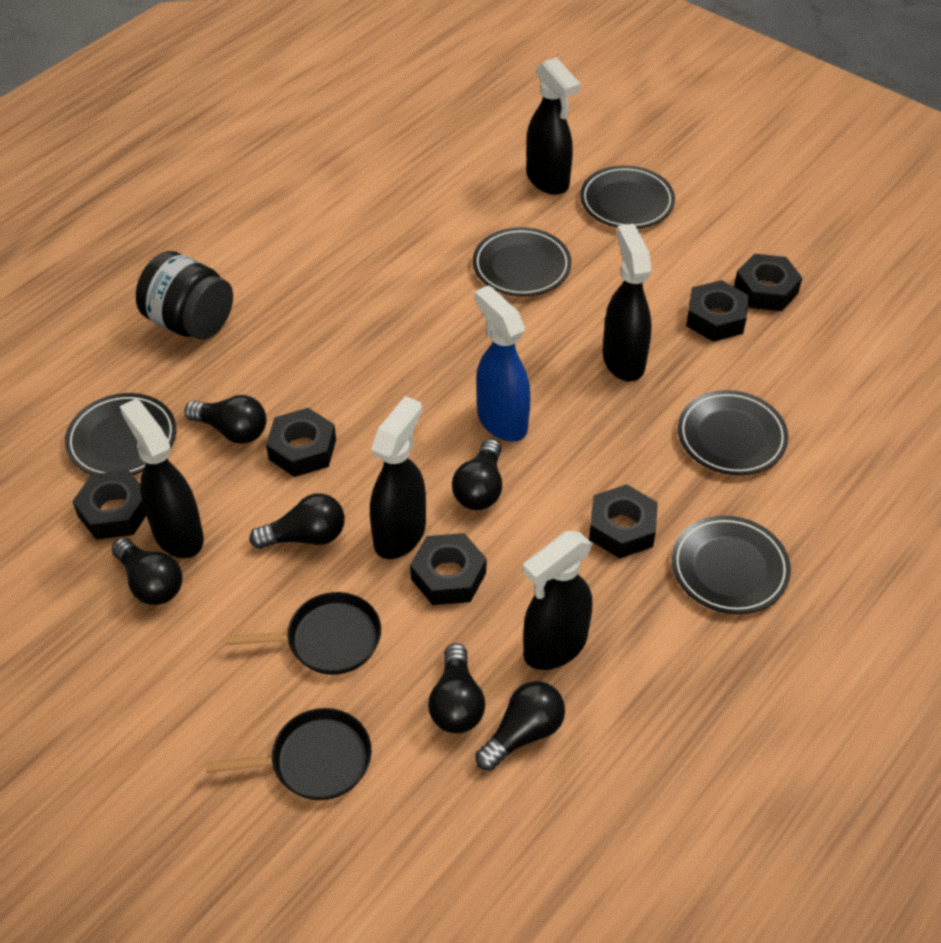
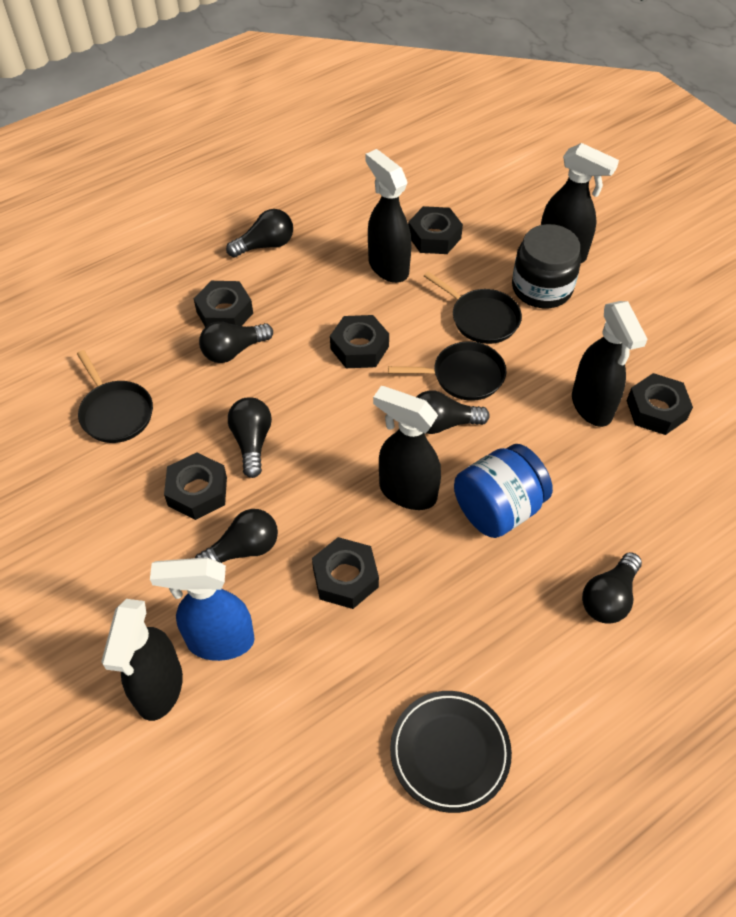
black pan: 2 -> 3
black plate: 5 -> 1
blue jar: 0 -> 1

